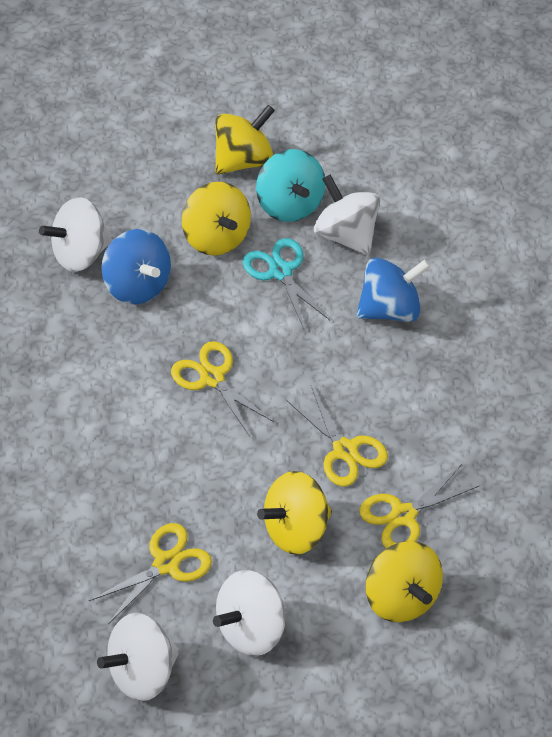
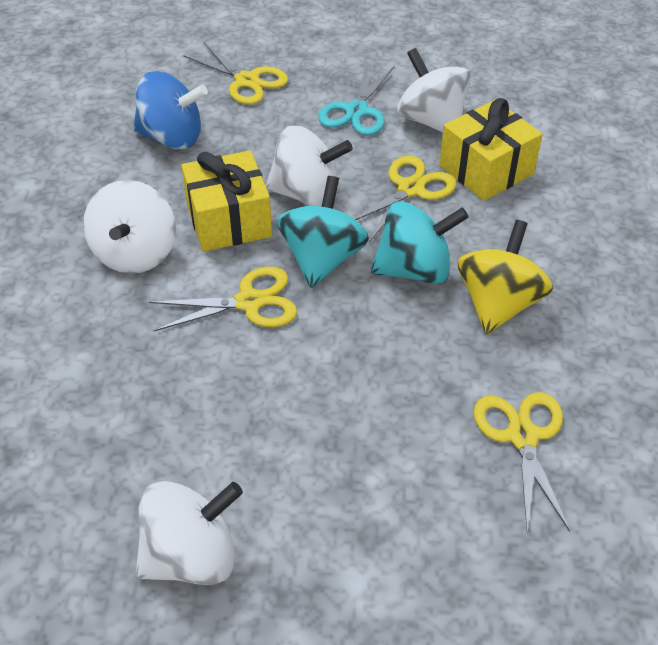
blue spinning top: 2 -> 1
turquoise spinning top: 1 -> 2
yellow gift: 0 -> 2
yellow spinning top: 4 -> 1

